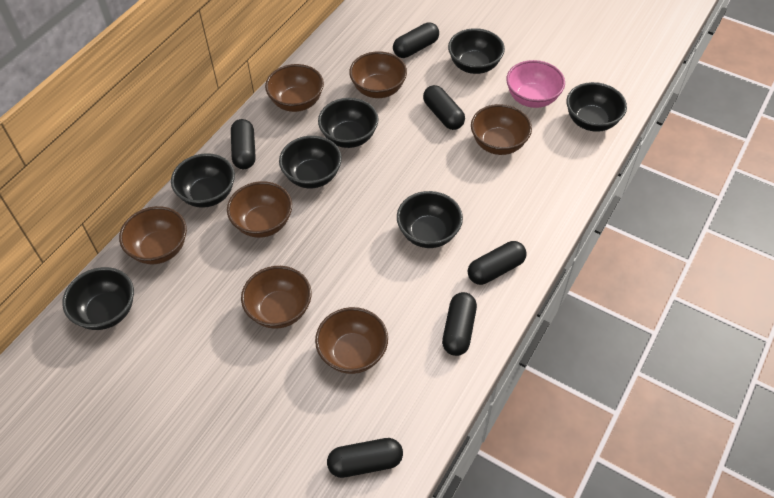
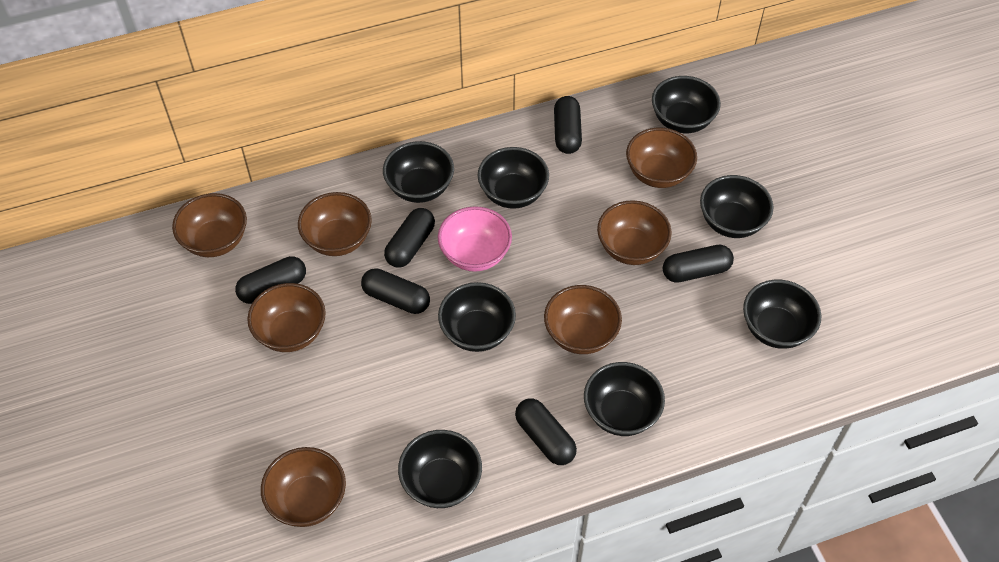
black bowl: 7 -> 8

